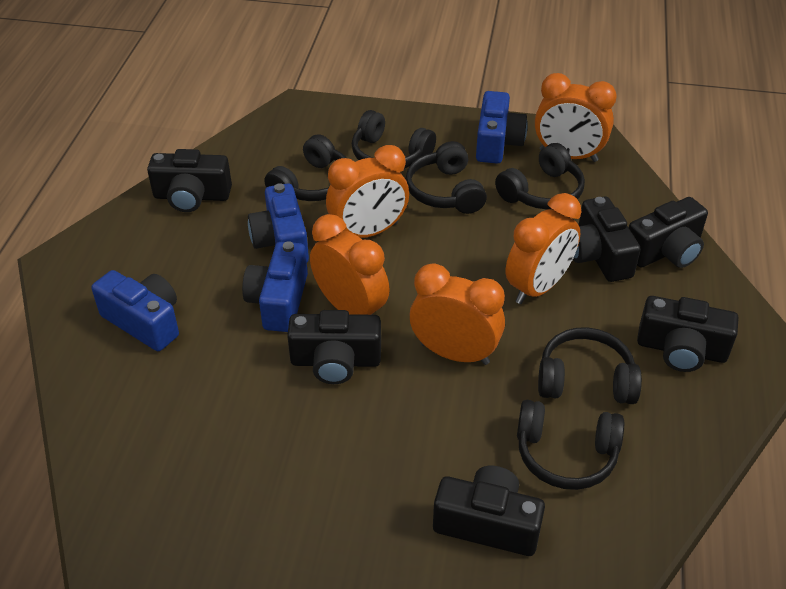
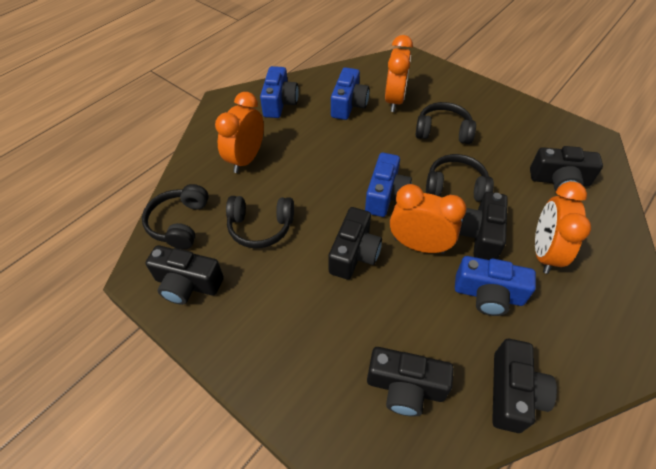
black headphones: 6 -> 4
orange clock: 5 -> 4

